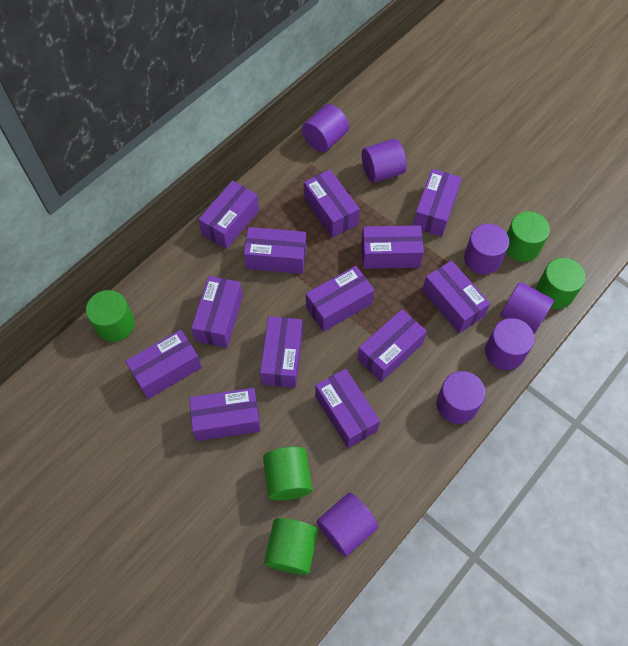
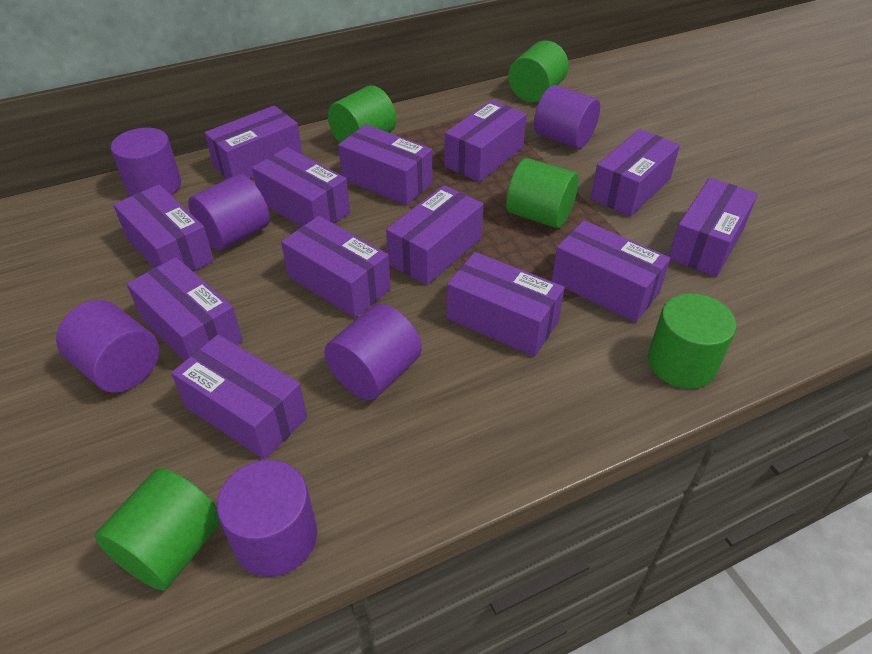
purple cylinder: 7 -> 6

